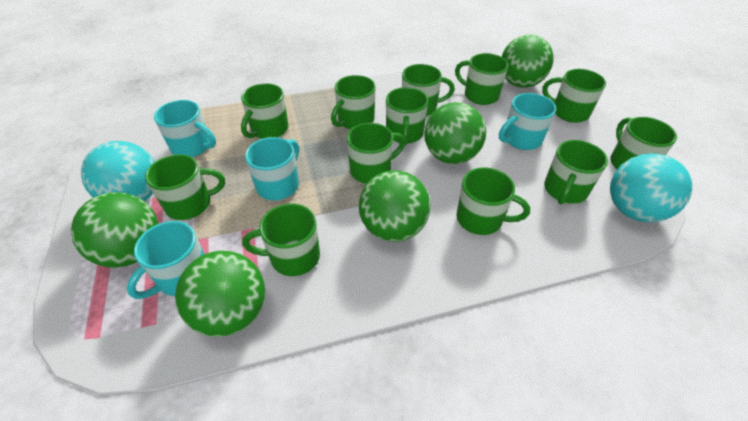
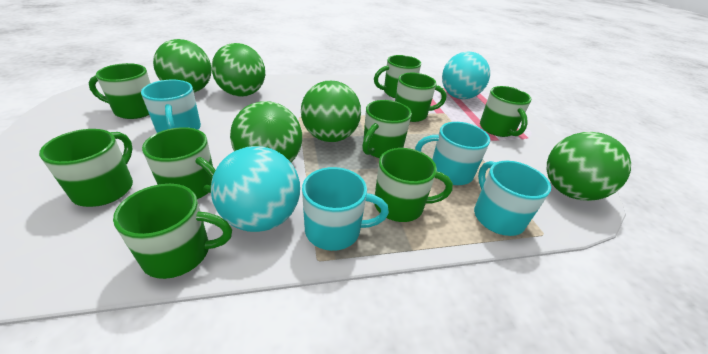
green mug: 12 -> 9

